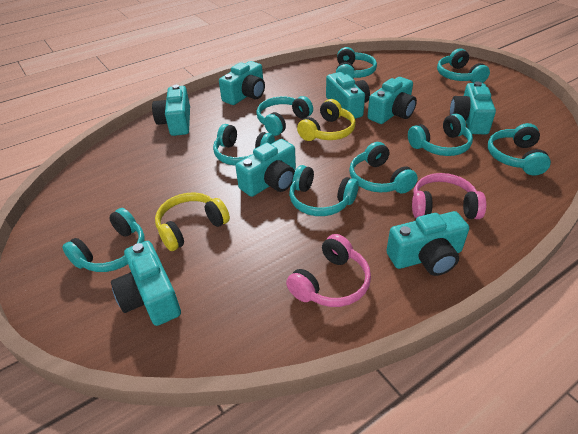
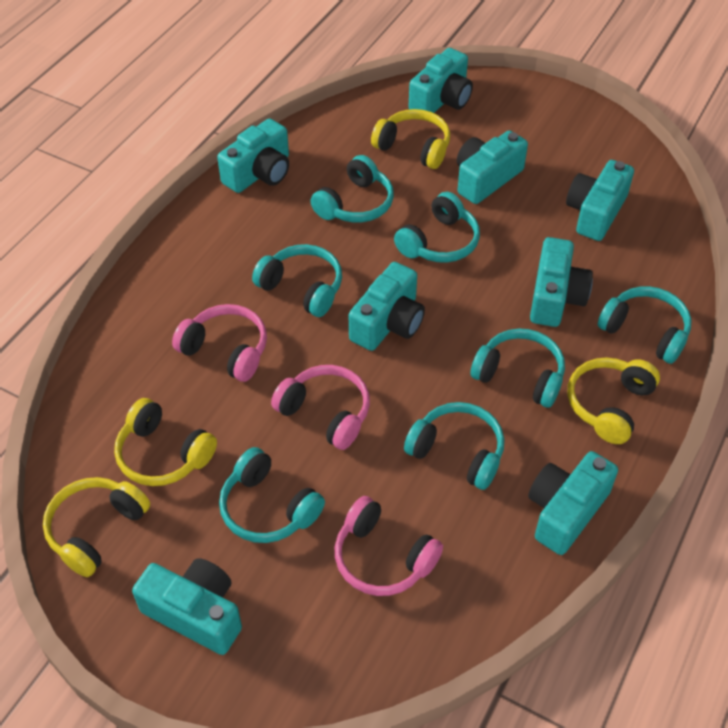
pink headphones: 2 -> 3
turquoise headphones: 9 -> 7
yellow headphones: 2 -> 4

